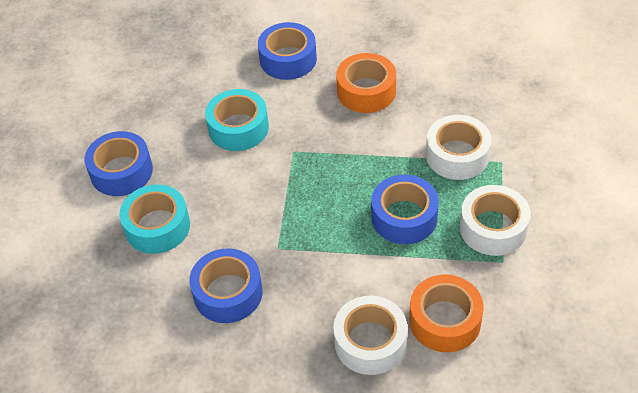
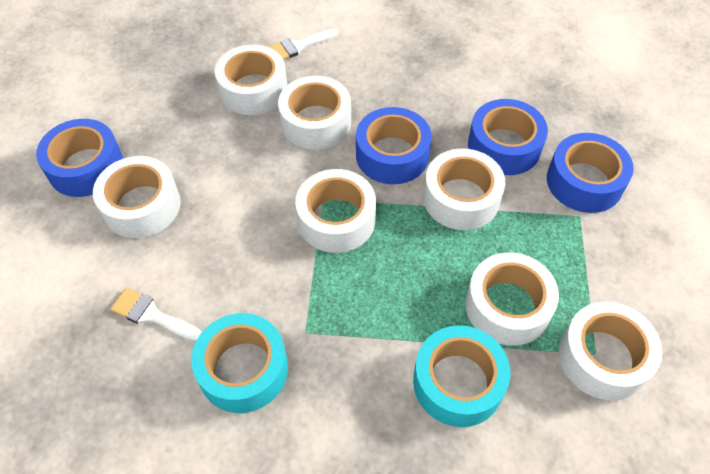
orange tape: 2 -> 0
white brush: 0 -> 2
white tape: 3 -> 7

